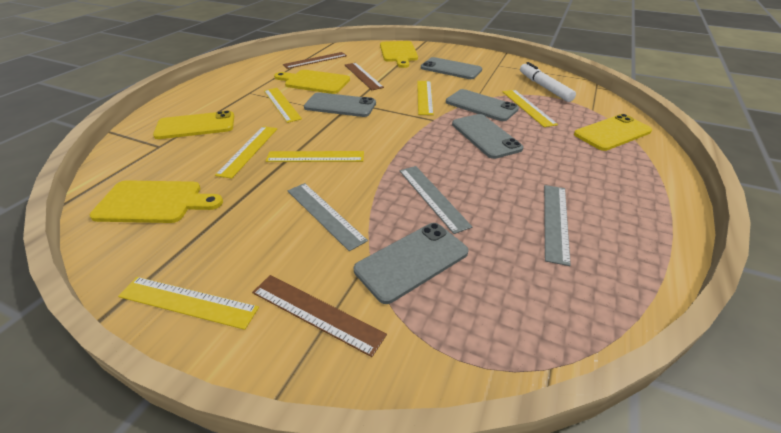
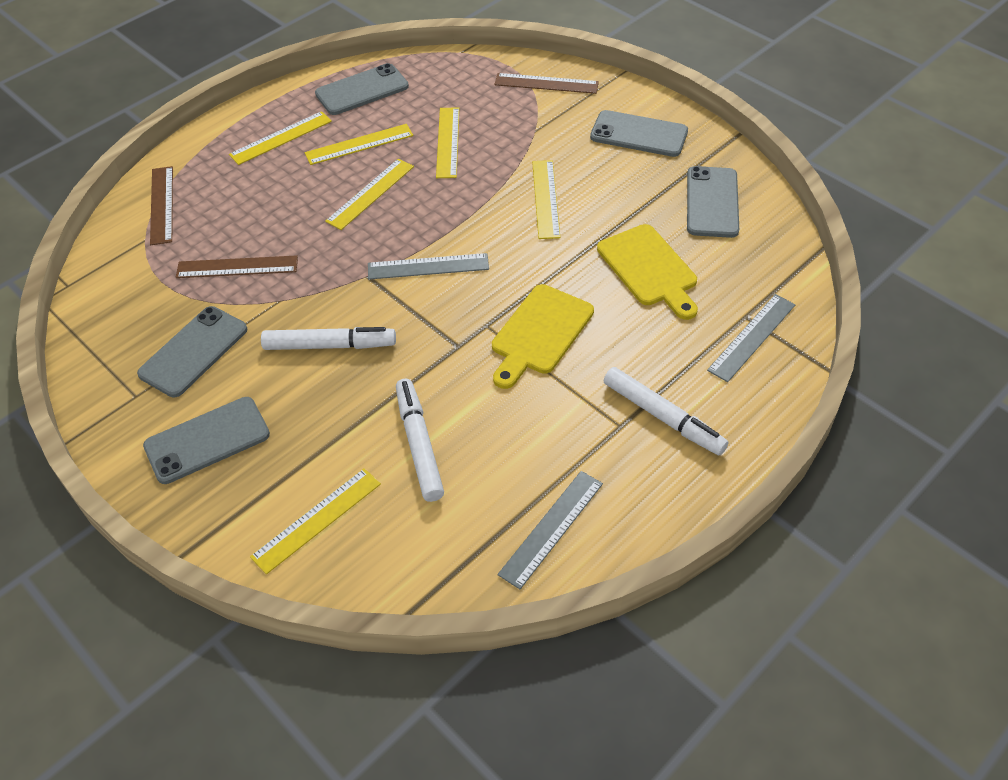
white marker: 1 -> 3
yellow cutting board: 3 -> 2
yellow phone: 2 -> 0

